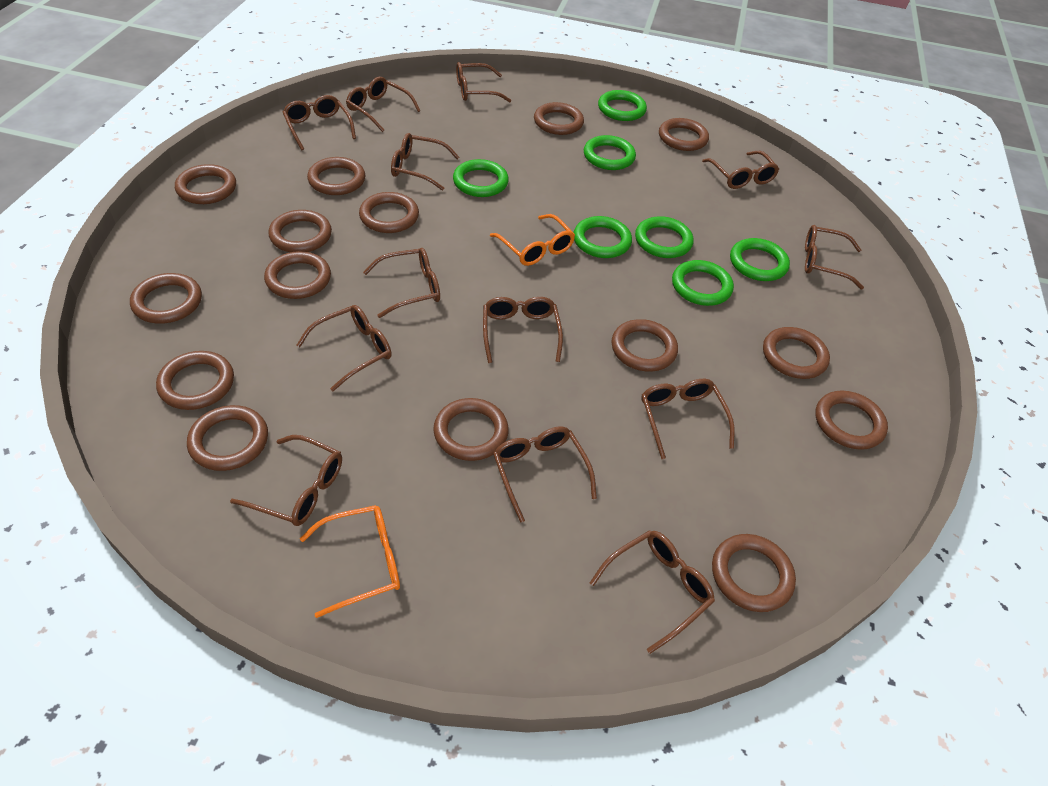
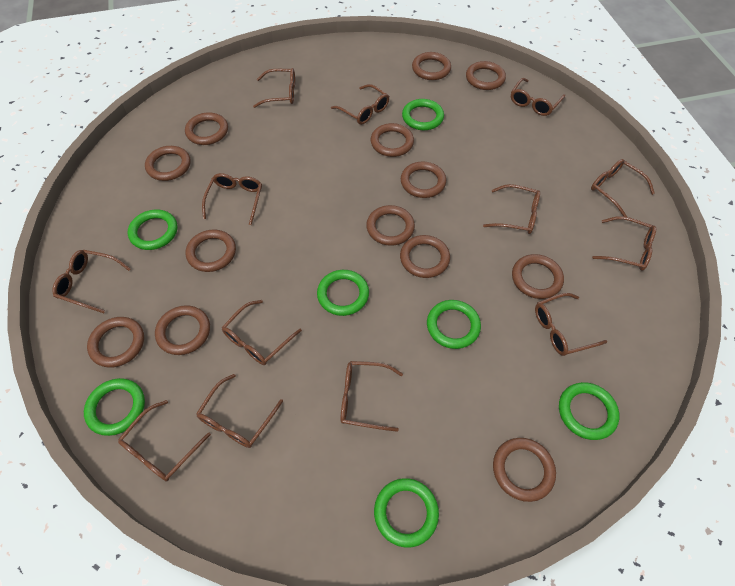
brown ring: 15 -> 13
orange glasses: 2 -> 0

